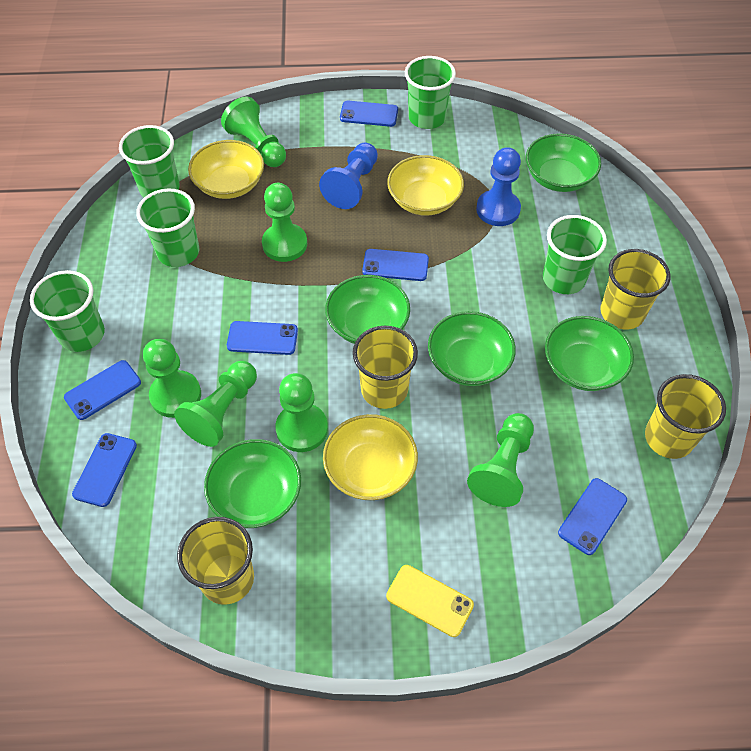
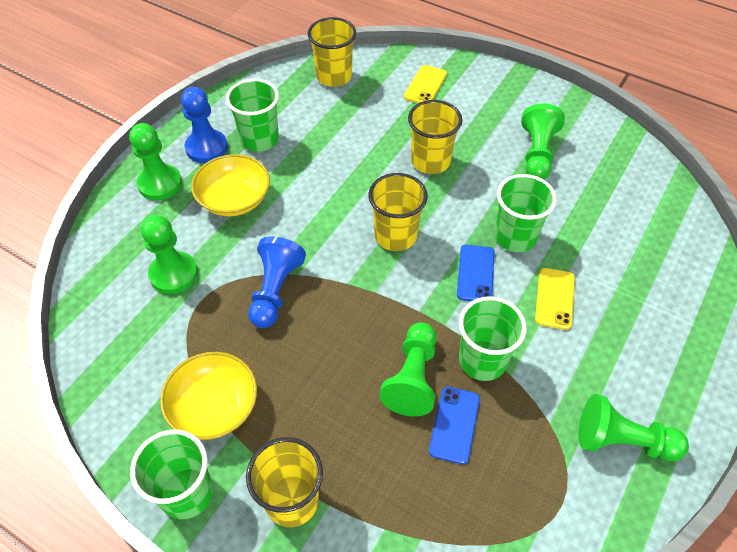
blue phone: 6 -> 2
green bowl: 5 -> 0
green cup: 5 -> 4
green pawn: 6 -> 5
yellow bowl: 3 -> 2
yellow phone: 1 -> 2

